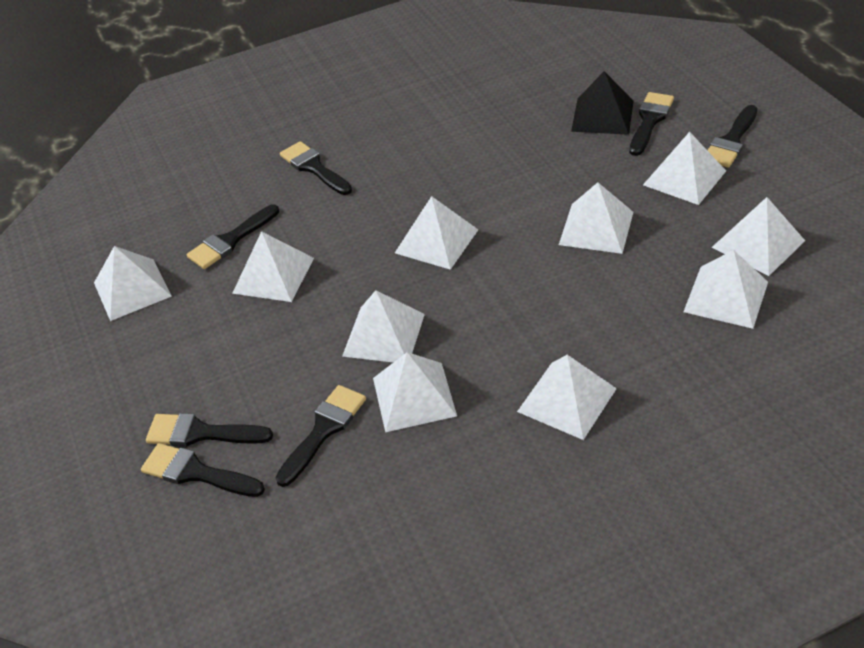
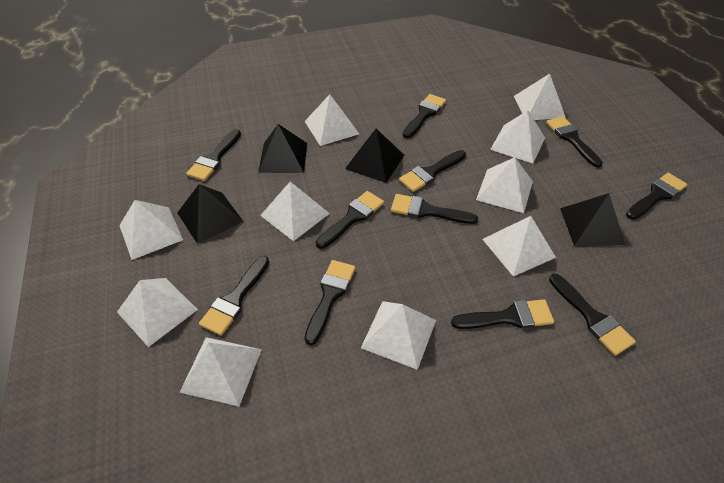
black brush: 7 -> 11
black pyramid: 1 -> 4

